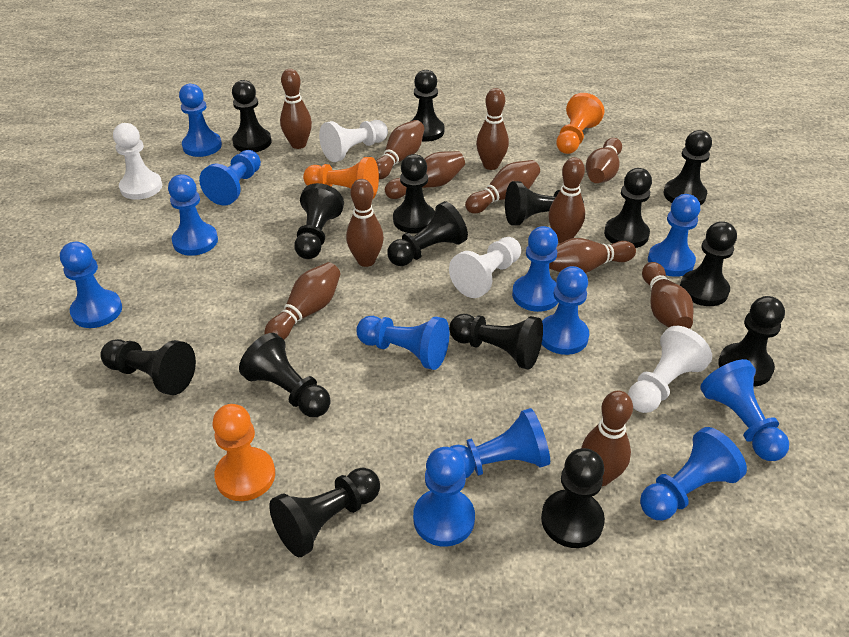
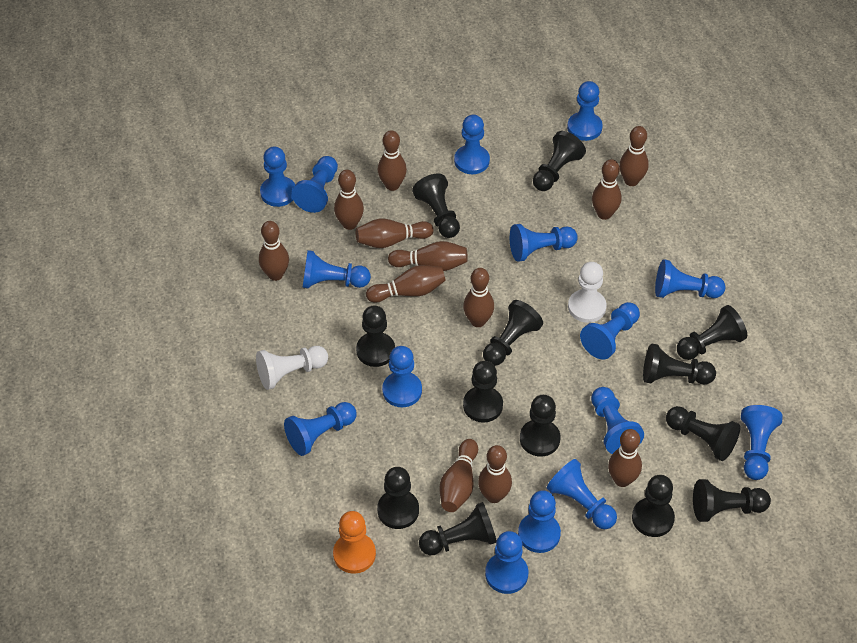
black pawn: 15 -> 13
blue pawn: 12 -> 15
orange pawn: 3 -> 1
white pawn: 4 -> 2

